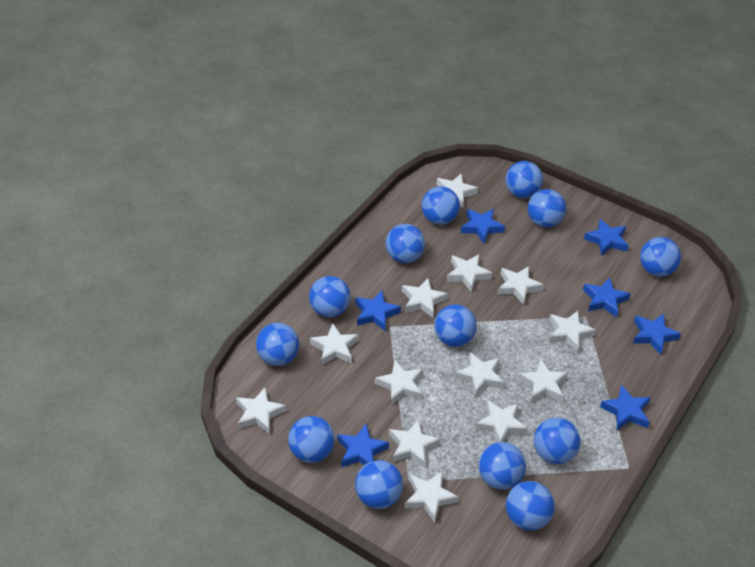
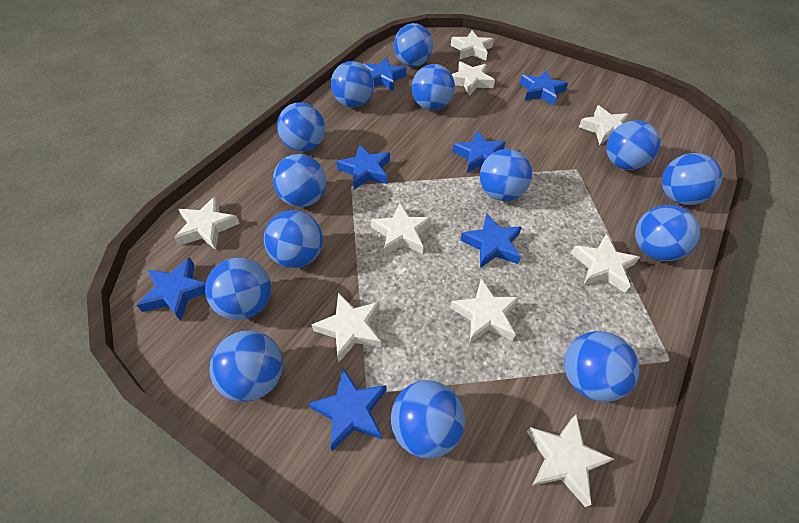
blue ball: 13 -> 14
white star: 13 -> 9

